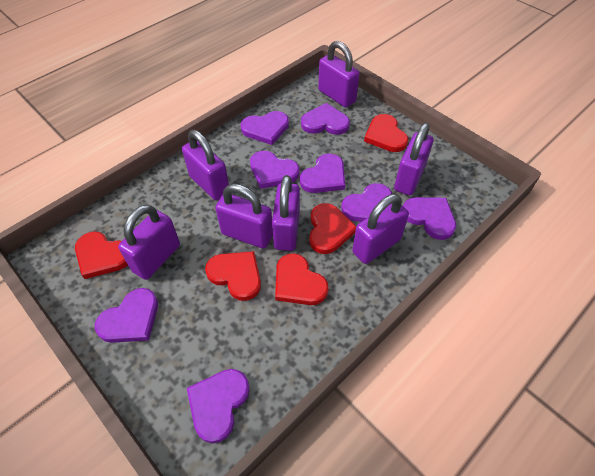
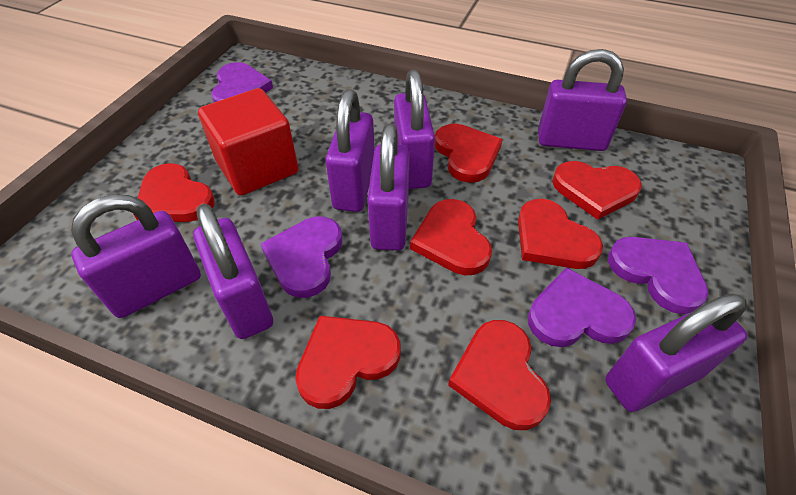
purple heart: 8 -> 4
red cube: 0 -> 1
red heart: 5 -> 7

